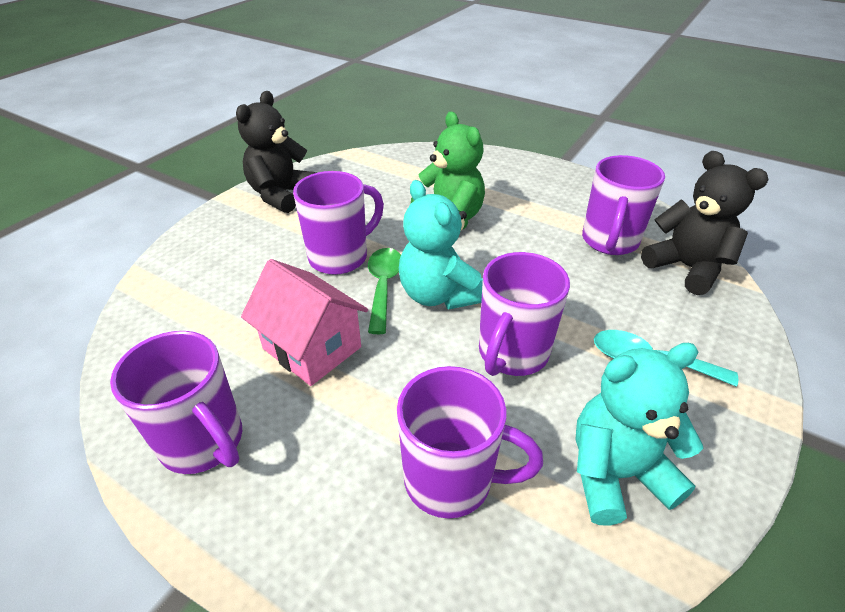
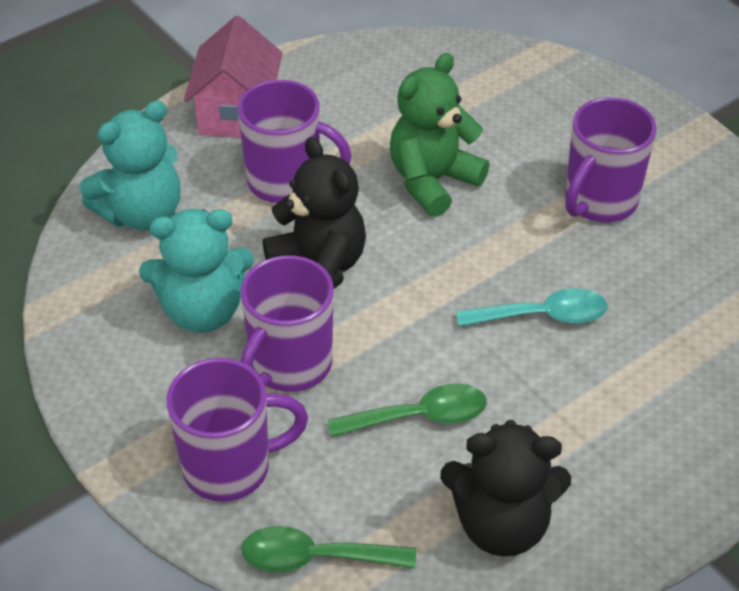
green spoon: 1 -> 2
purple mug: 5 -> 4

